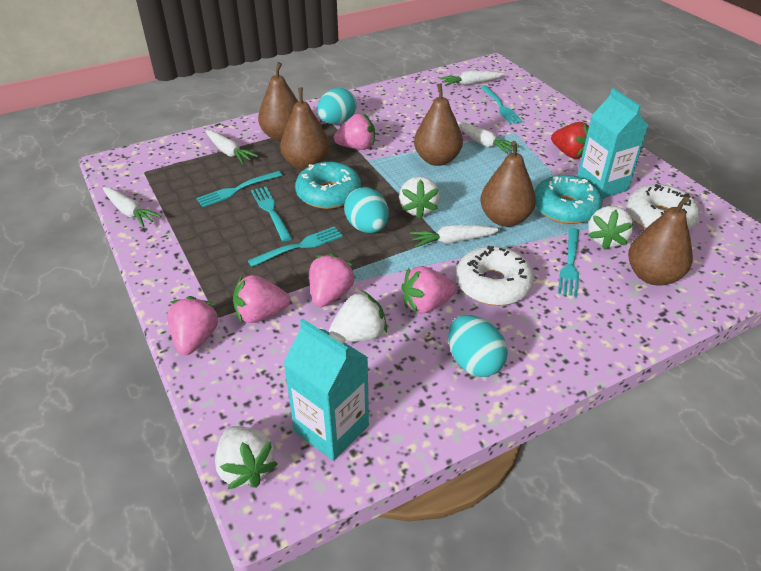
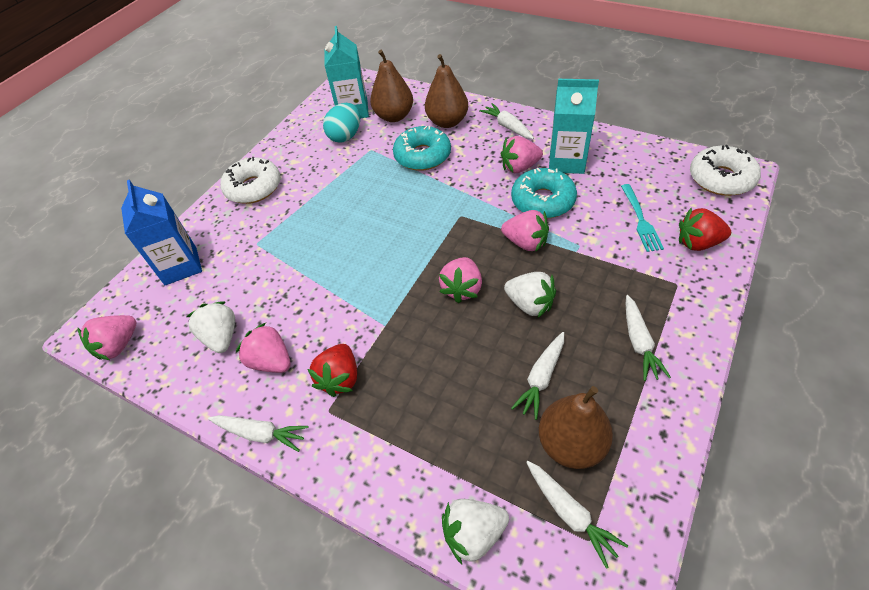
blue carton: 0 -> 1
brown pear: 5 -> 3
red strawberry: 1 -> 2
turquoise egg: 3 -> 1
turquoise fork: 5 -> 1
white strawberry: 4 -> 3

